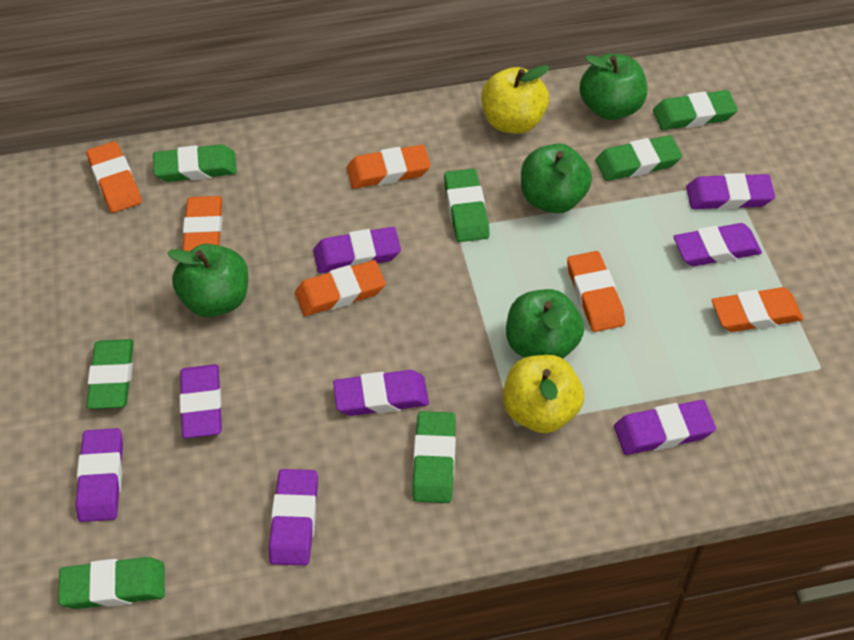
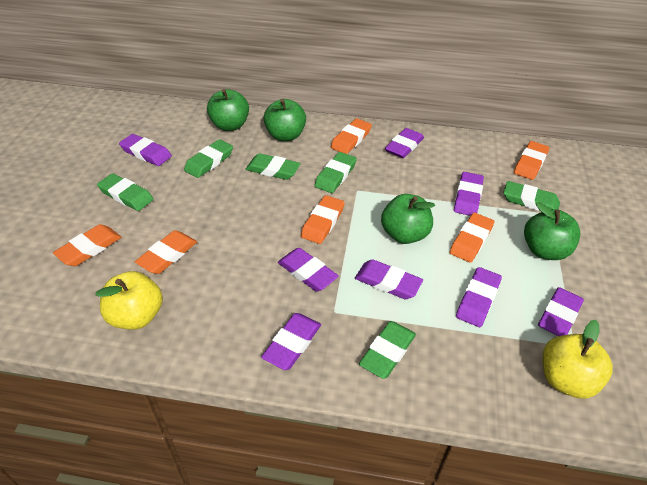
green eraser: 7 -> 6

